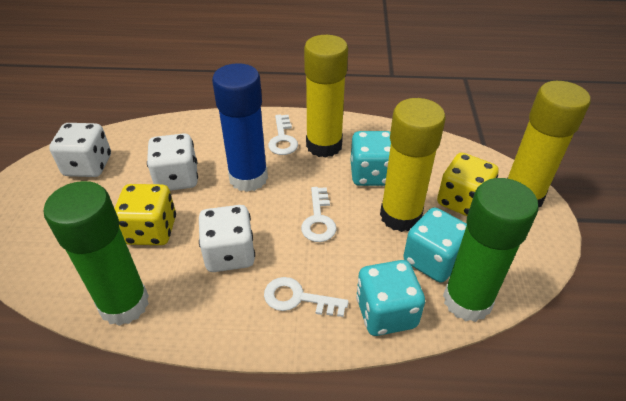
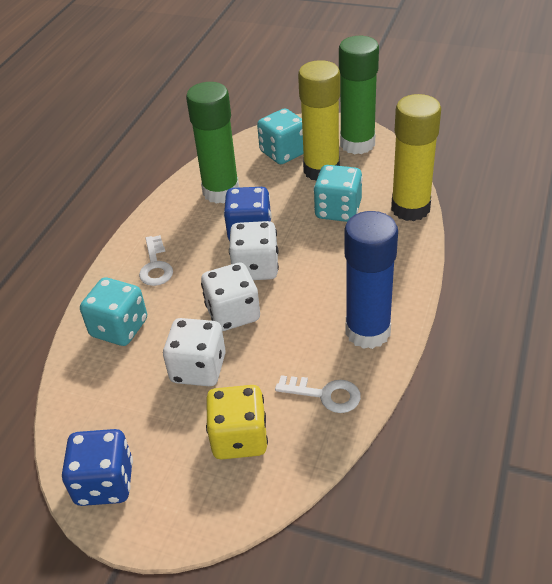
blue dice: 0 -> 2
white key: 3 -> 2
yellow dice: 2 -> 1
yellow glue stick: 3 -> 2

